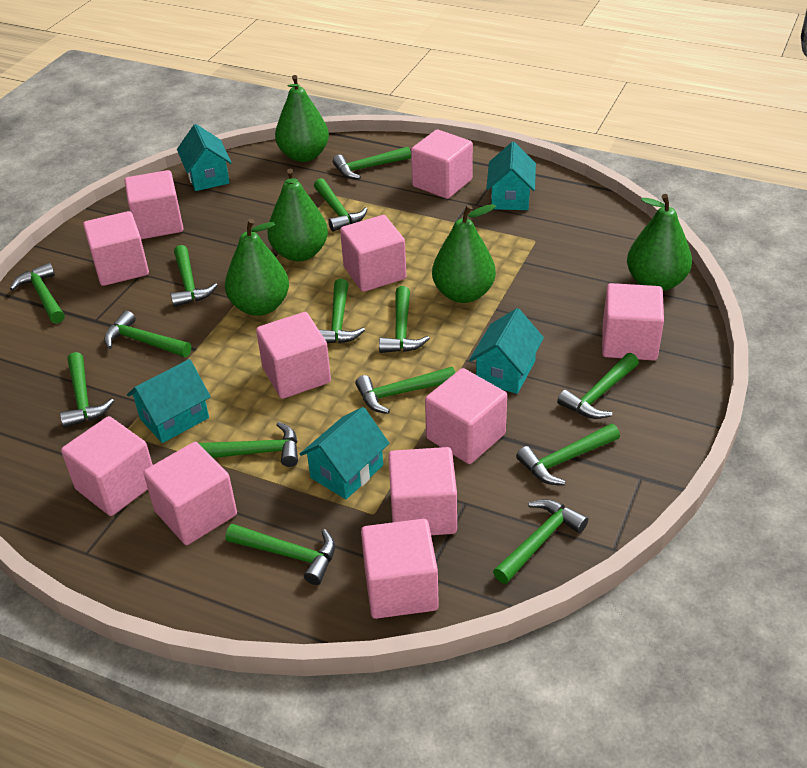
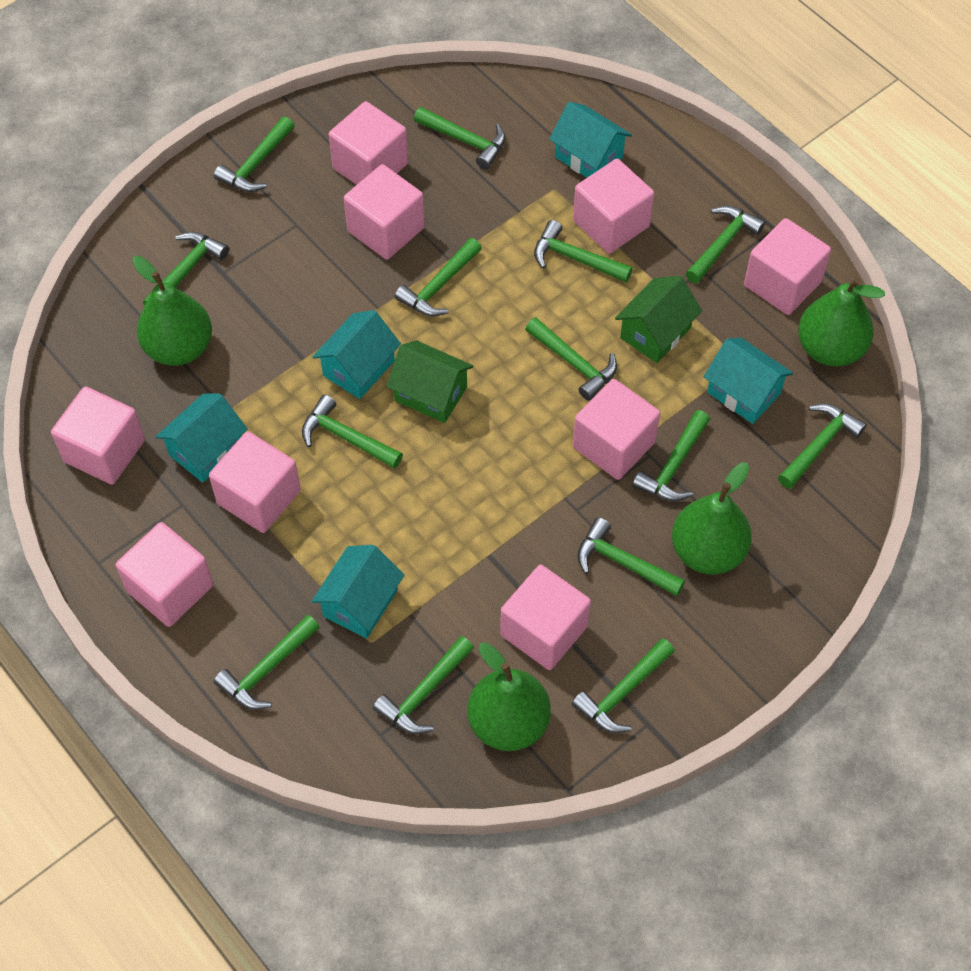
green house: 0 -> 2
green pear: 5 -> 4
pink cube: 11 -> 9

